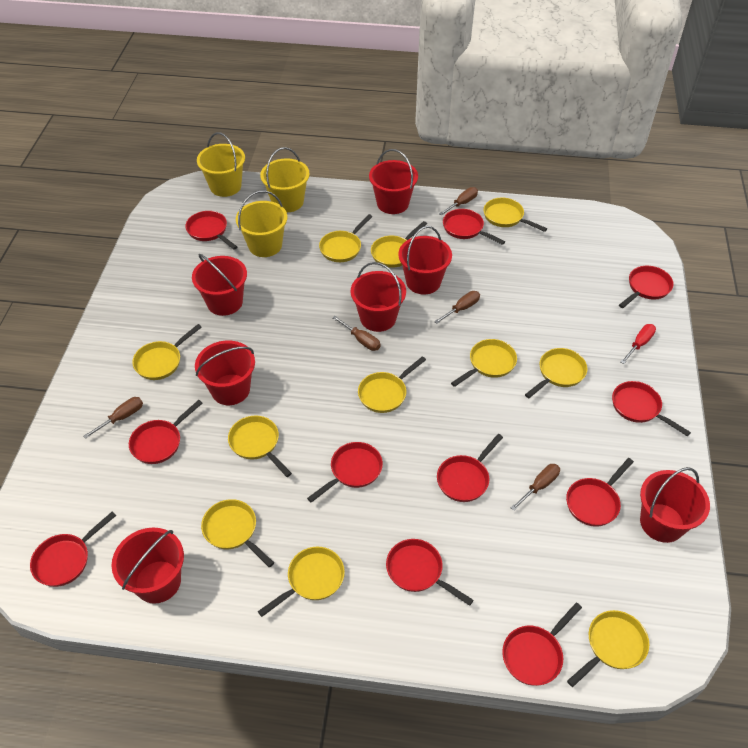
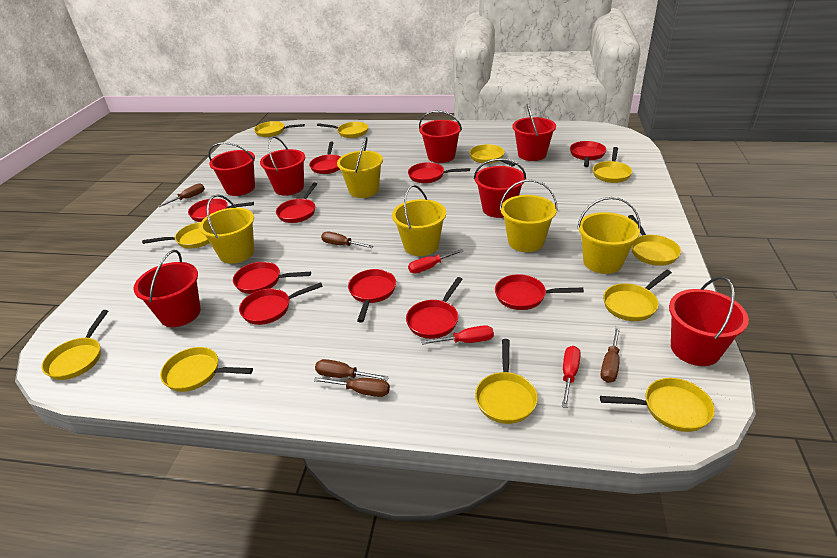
red pan: 11 -> 10
red screwdriver: 1 -> 3
yellow bucket: 3 -> 5

